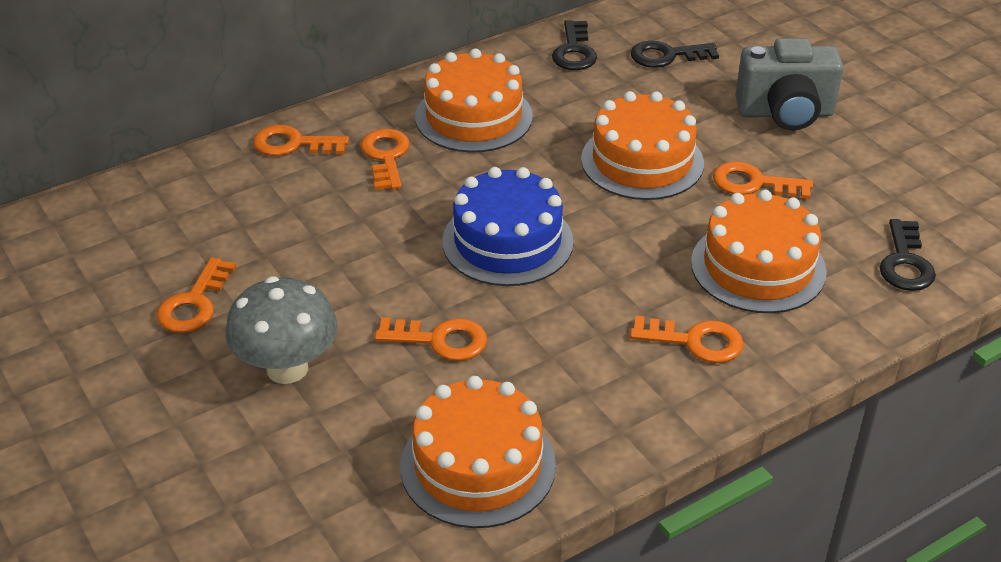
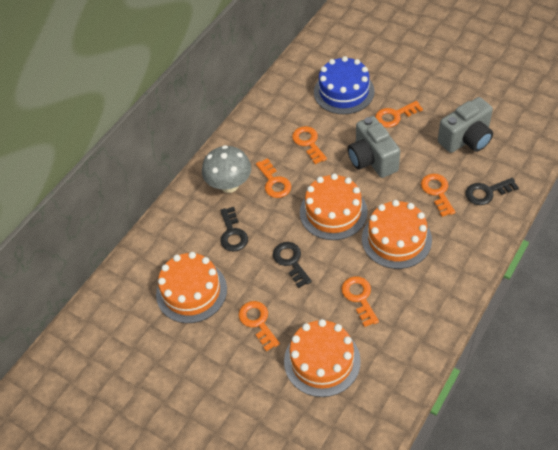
grey camera: 1 -> 2

